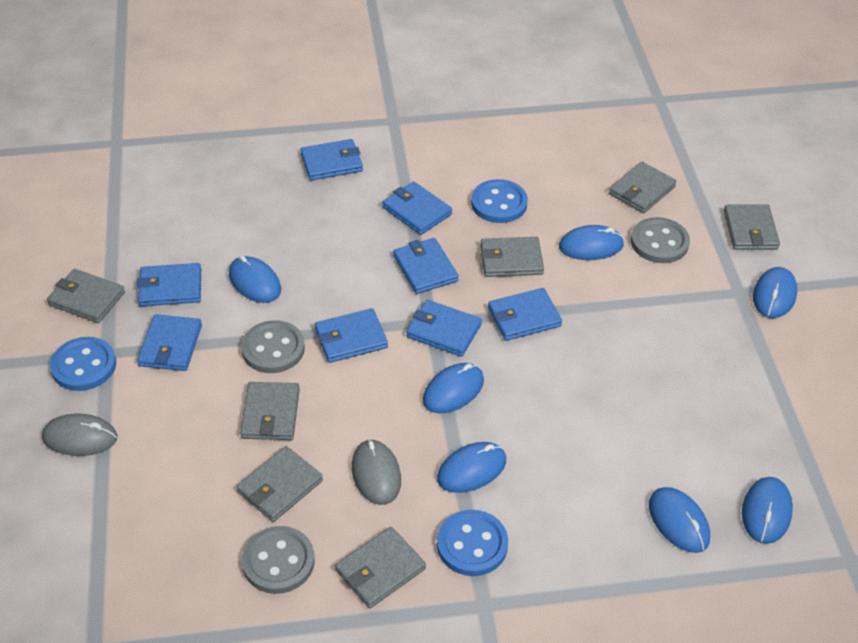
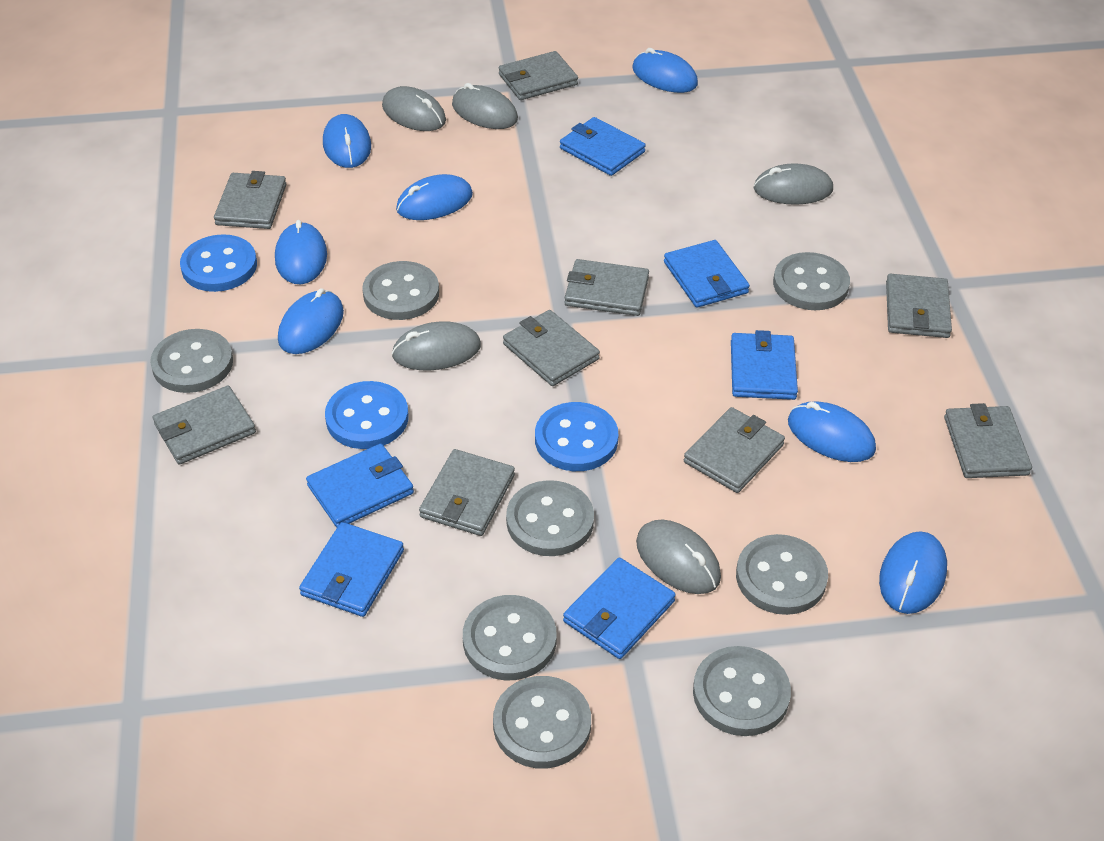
blue wallet: 8 -> 6
grey button: 3 -> 8
grey mouse: 2 -> 5
grey wallet: 7 -> 9

